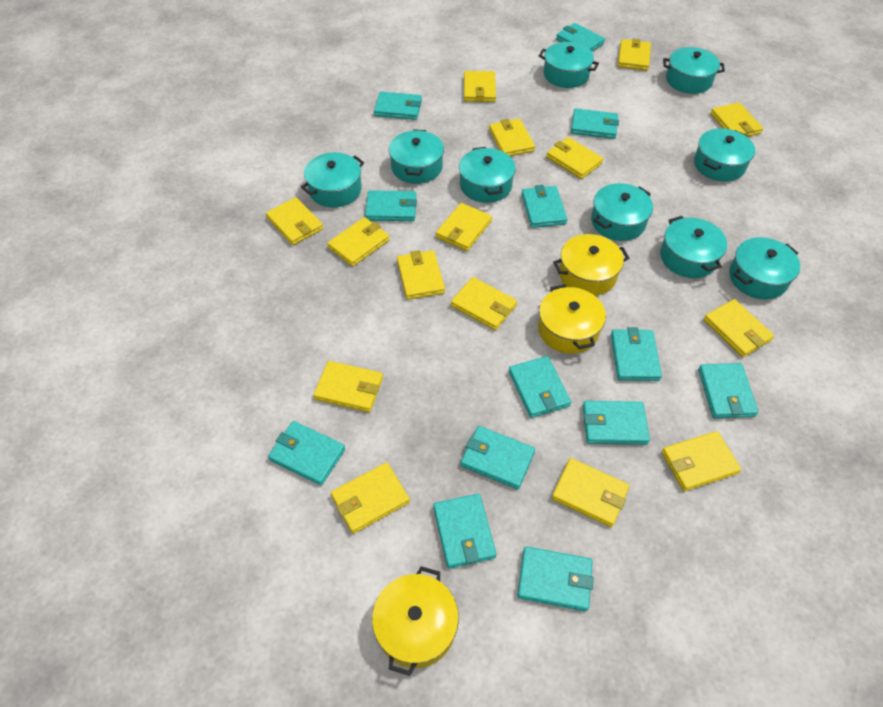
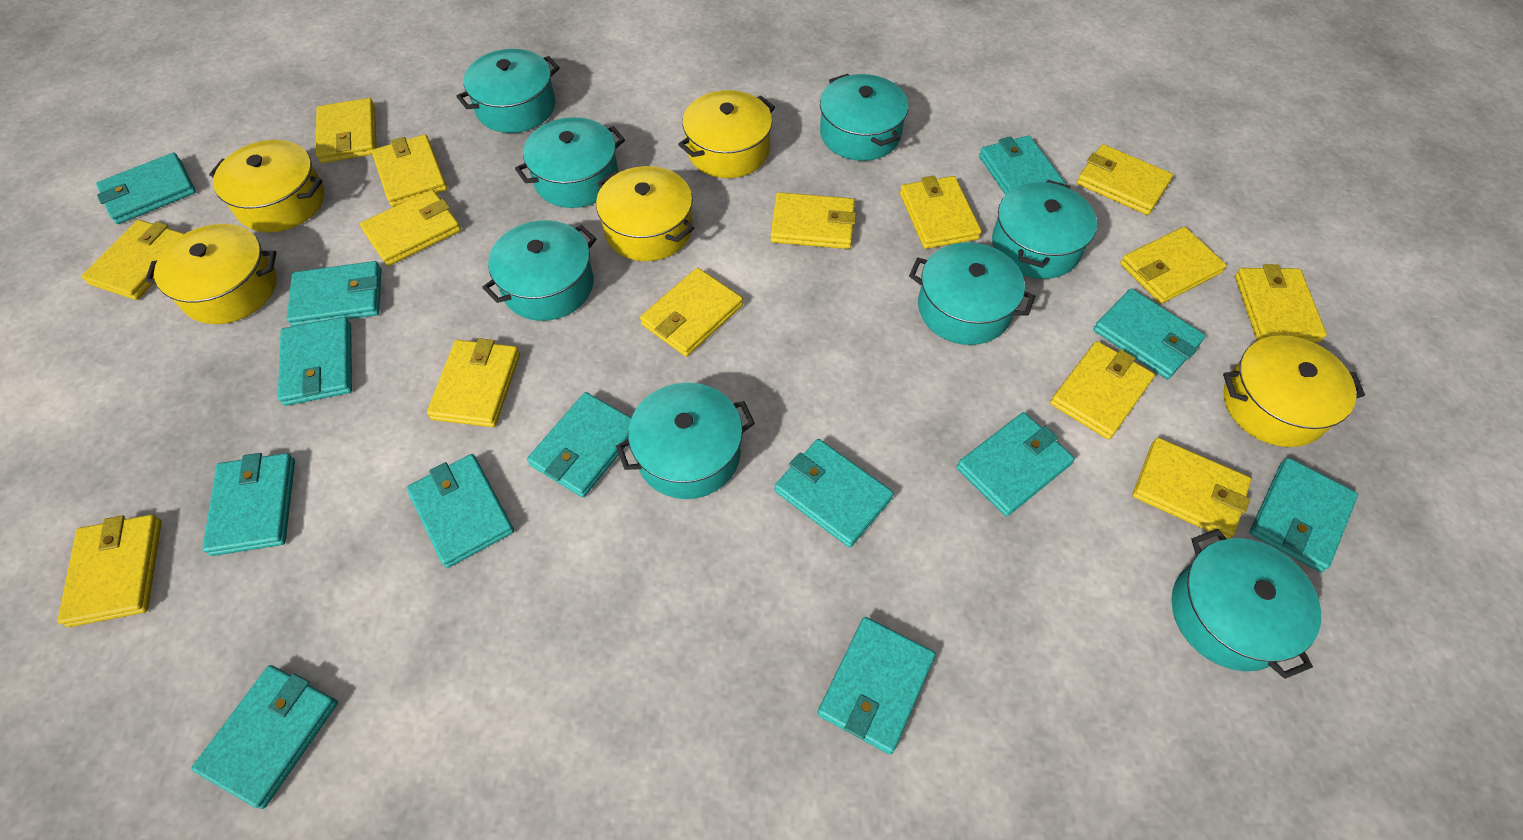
turquoise pot: 9 -> 8
yellow pot: 3 -> 5
yellow wallet: 15 -> 14

